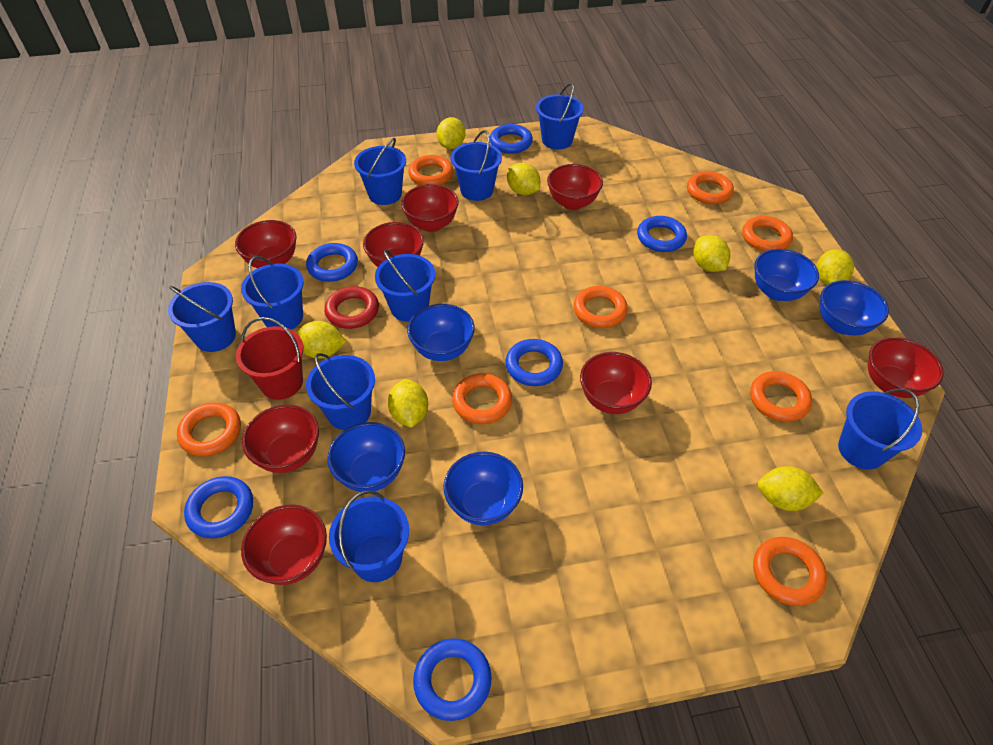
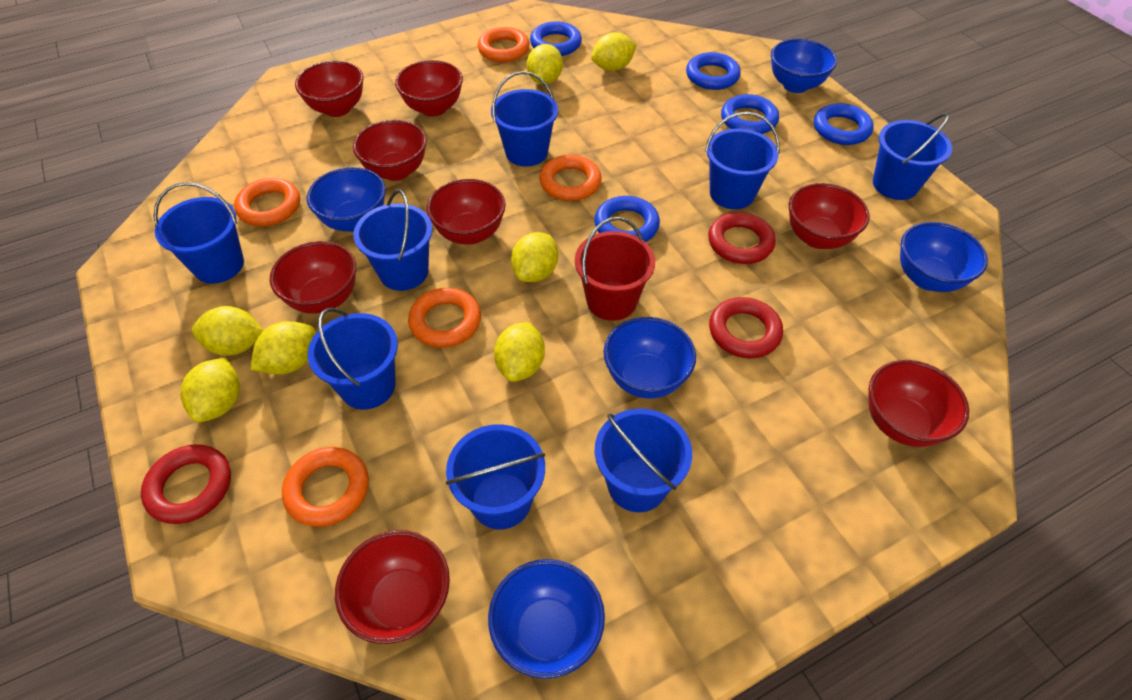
blue bucket: 9 -> 8
blue ring: 6 -> 5
orange ring: 8 -> 5
red ring: 1 -> 3

